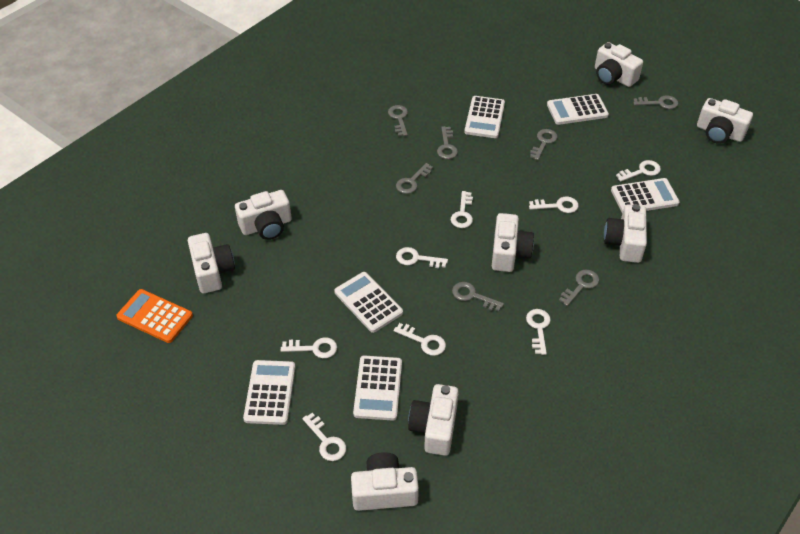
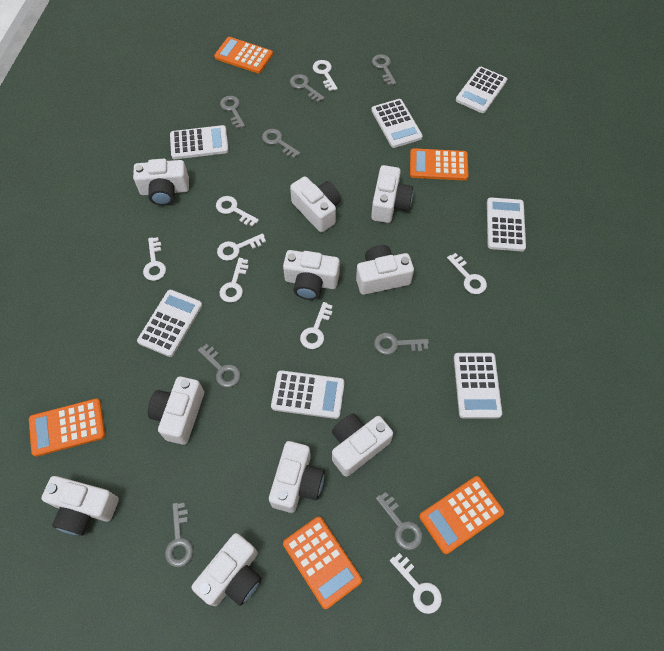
grey key: 7 -> 8
orange calculator: 1 -> 5
white calculator: 6 -> 7
white camera: 8 -> 10

